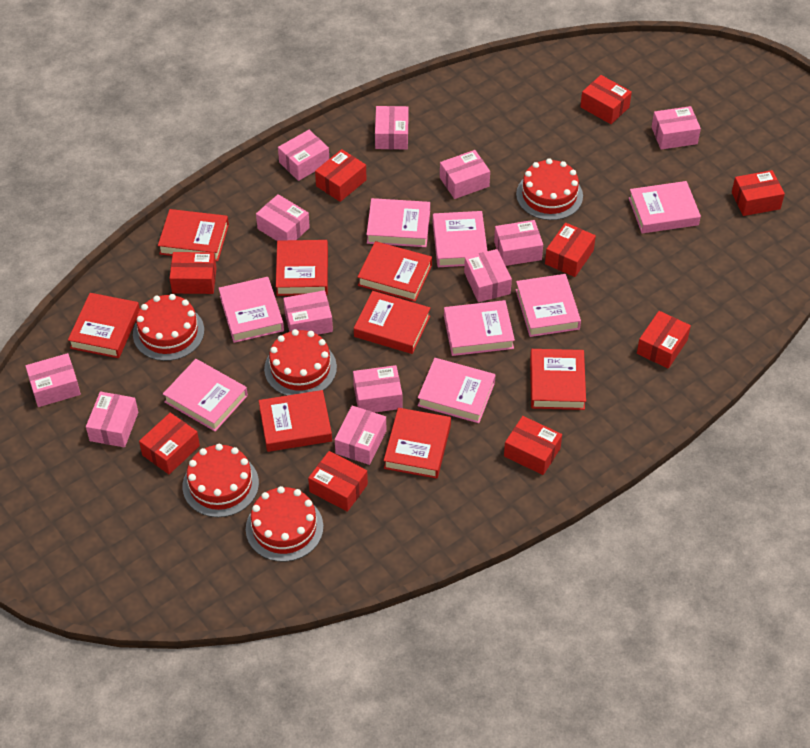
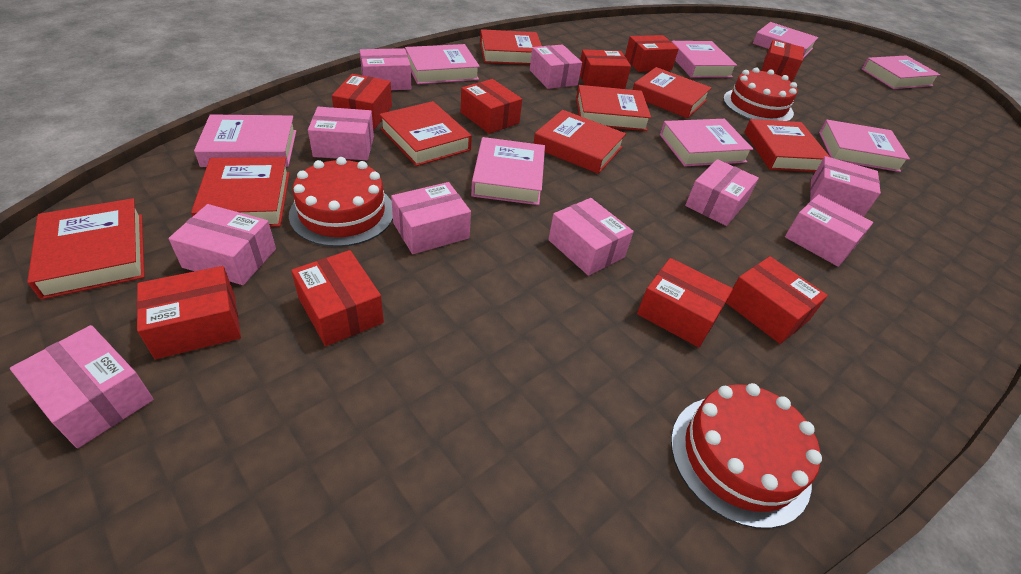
pink box: 12 -> 10
red cake: 5 -> 3

